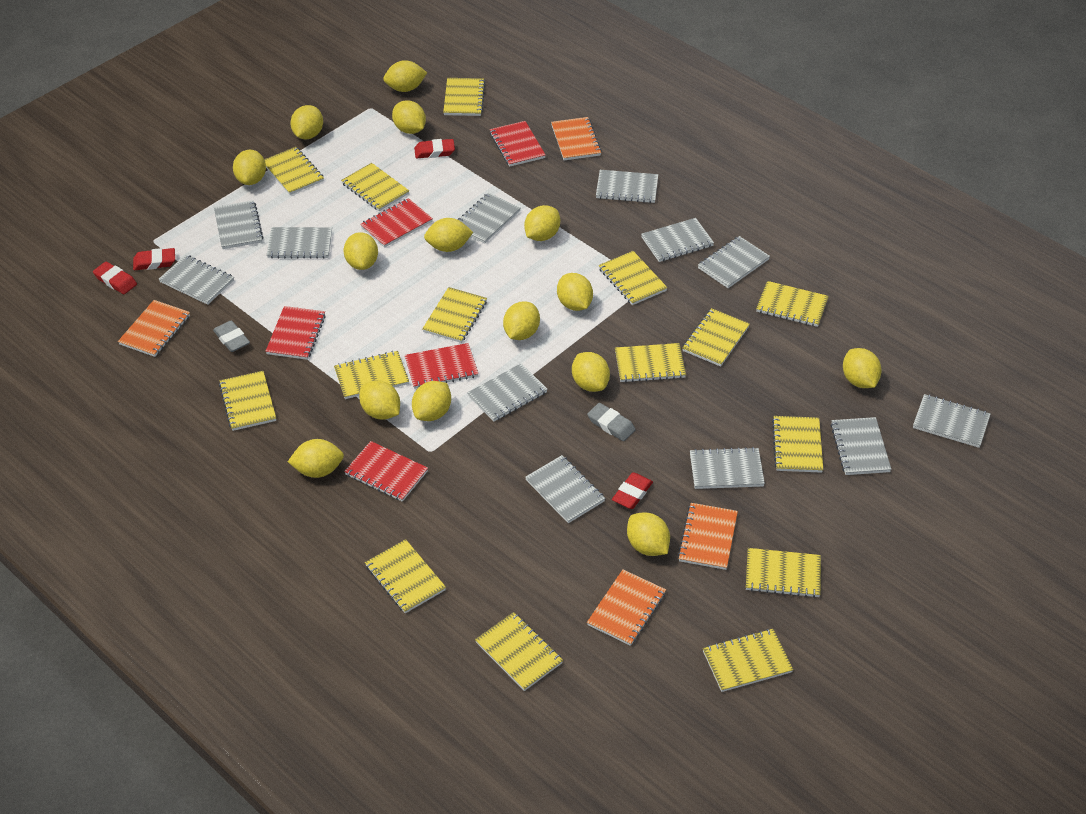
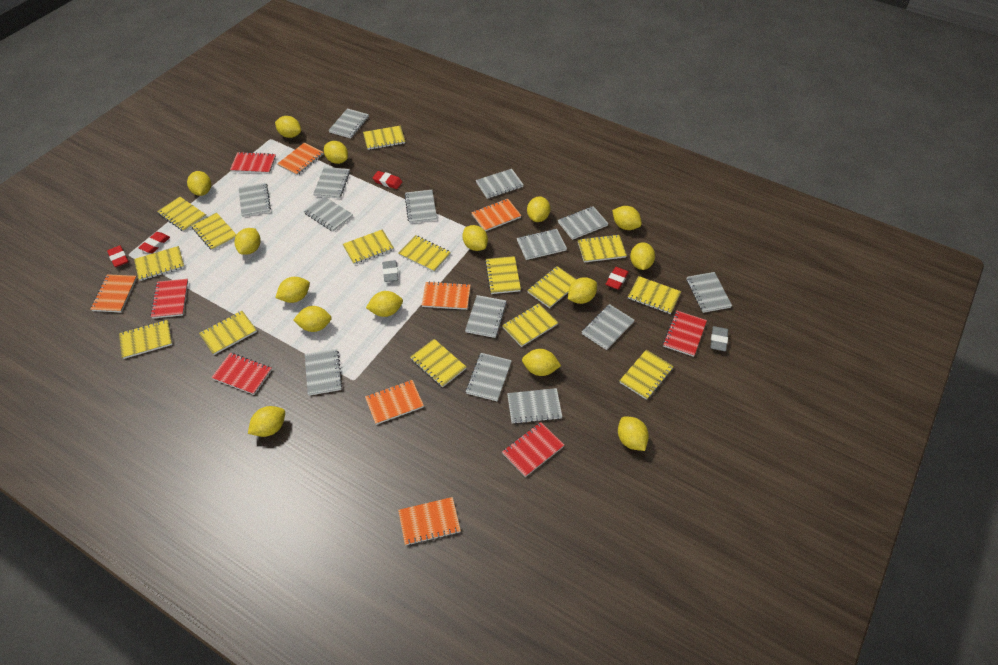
grey notebook: 12 -> 14
orange notebook: 4 -> 6

